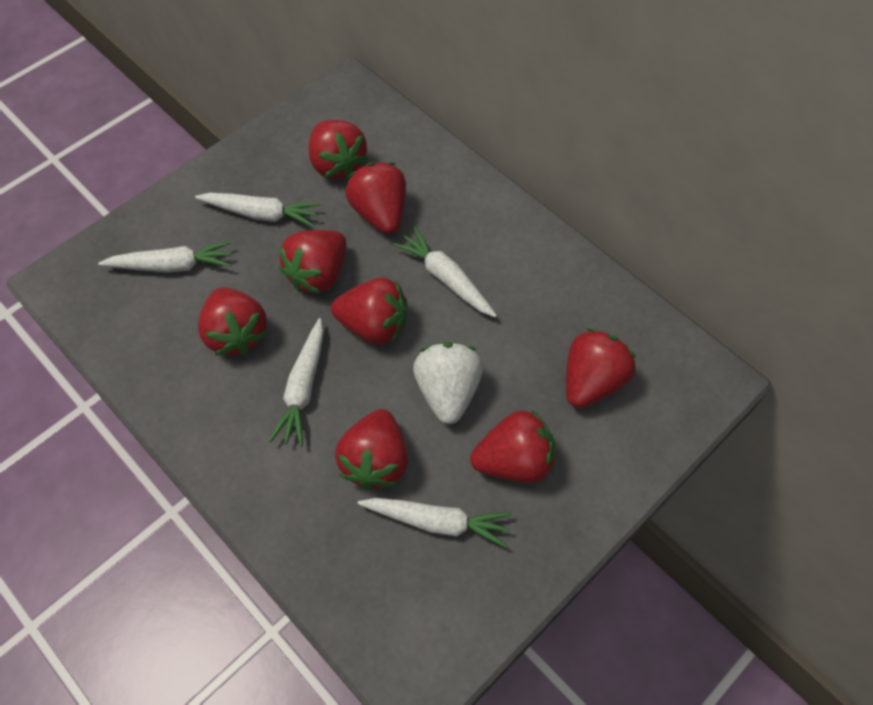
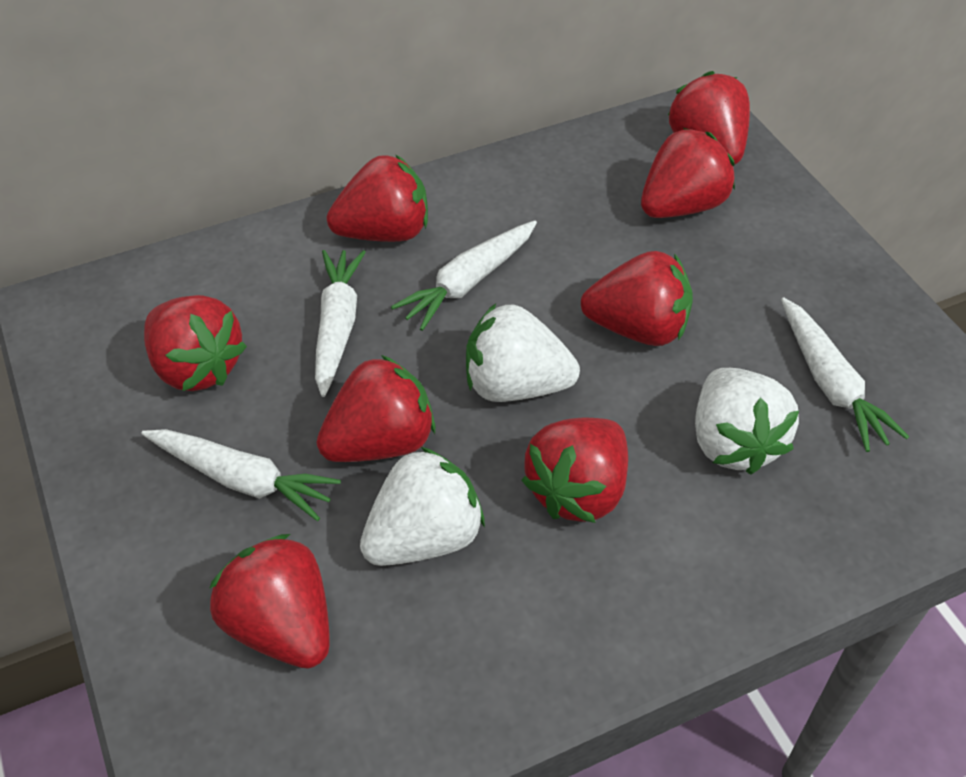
white carrot: 5 -> 4
white strawberry: 1 -> 3

